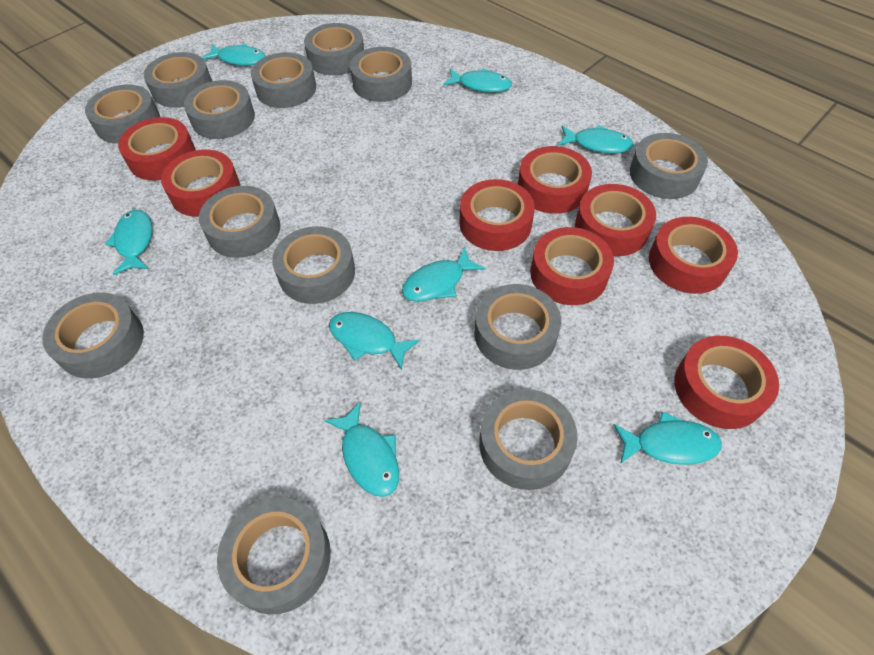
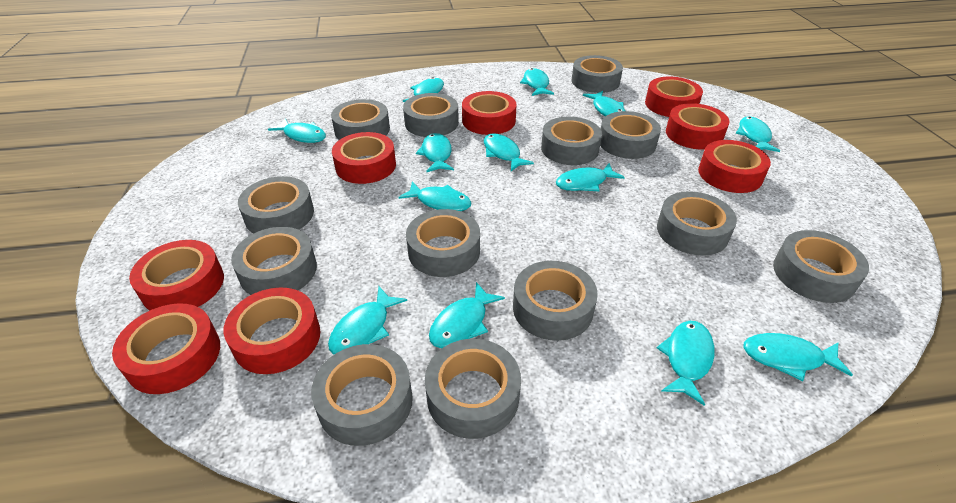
turquoise fish: 8 -> 13

